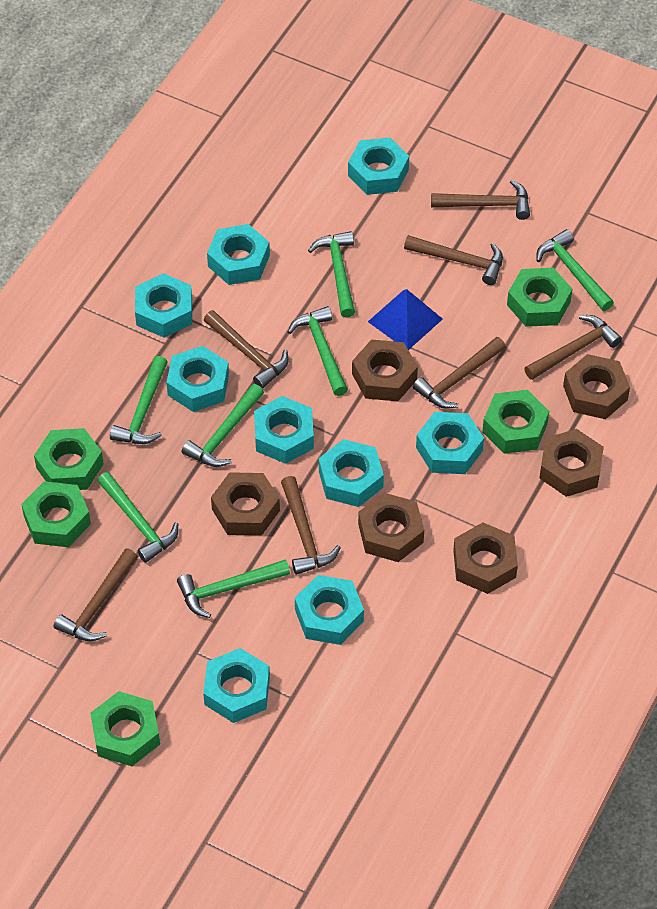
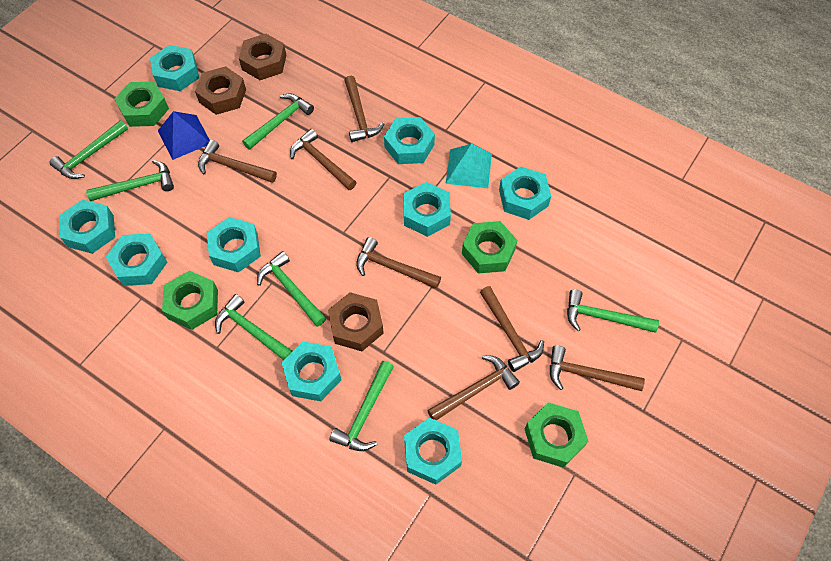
brown nut: 6 -> 3
green nut: 5 -> 4
turquoise pyramid: 0 -> 1

